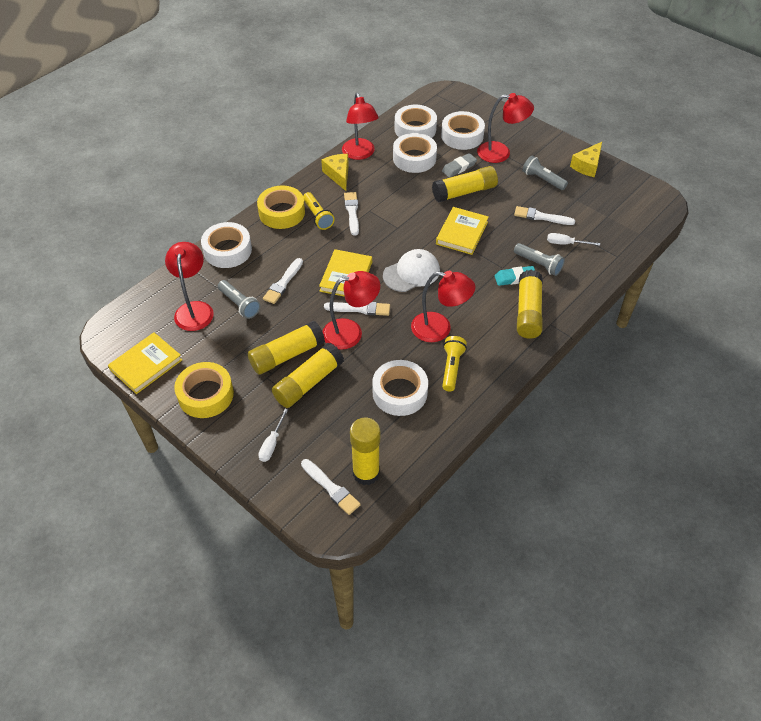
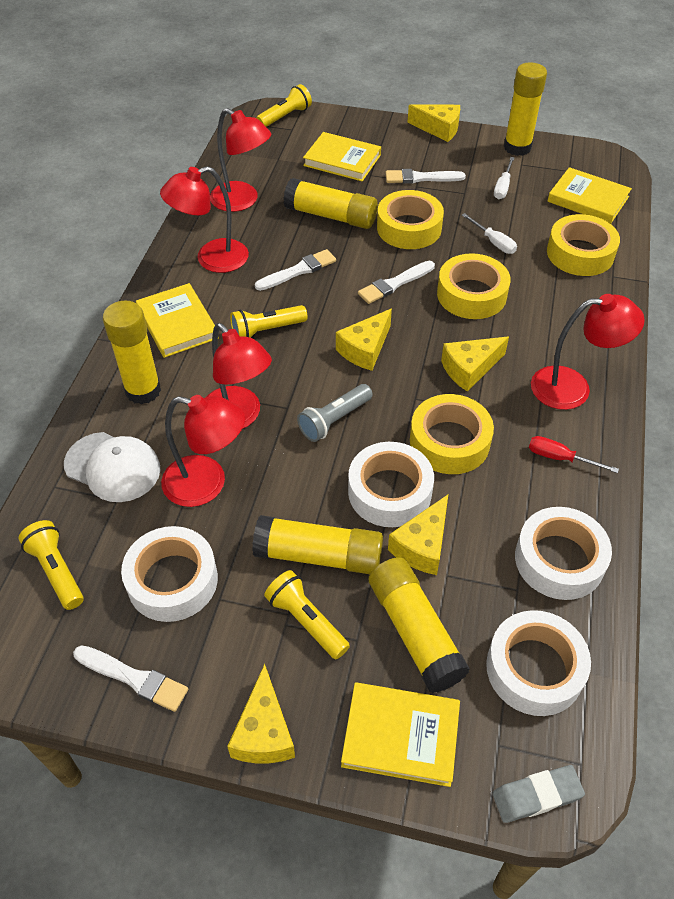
grey flashlight: 3 -> 1
red screwdriver: 0 -> 1
turquoise eraser: 1 -> 0
white brush: 5 -> 4
white tape: 5 -> 4
yellow book: 3 -> 4
yellow cheese: 2 -> 5
yellow flashlight: 2 -> 4
yellow tape: 2 -> 4

